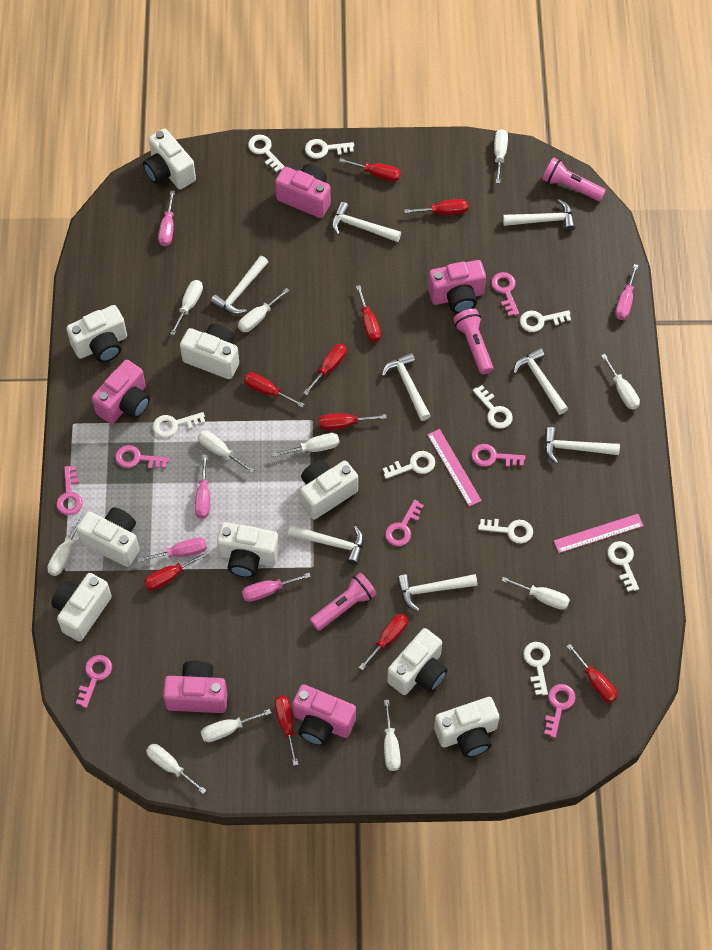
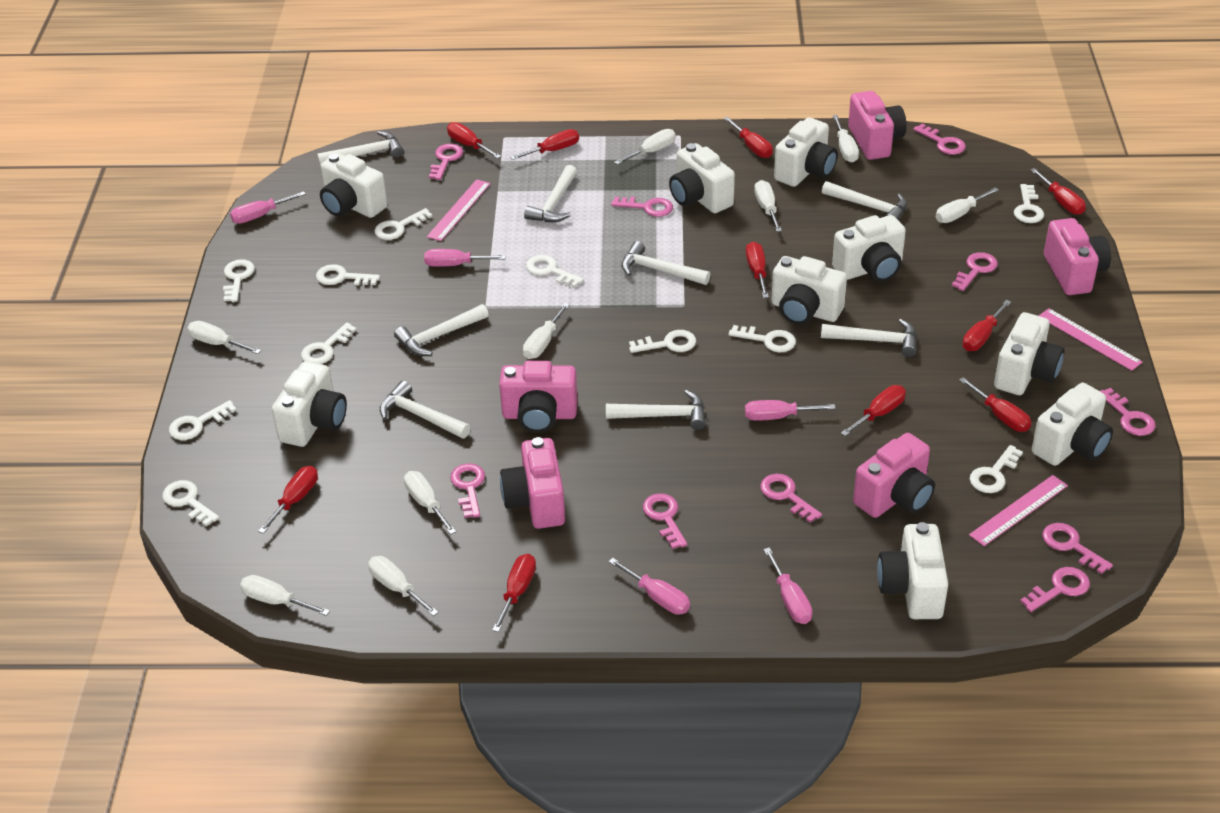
pink flashlight: 3 -> 0
pink key: 7 -> 10
pink ruler: 2 -> 3
white key: 9 -> 11
white screwdriver: 11 -> 9

